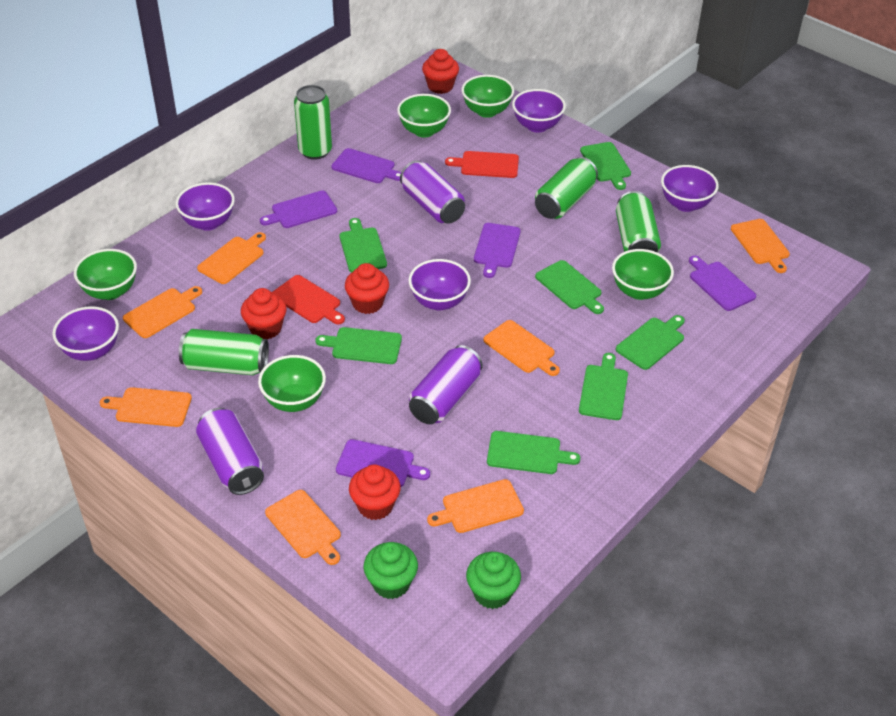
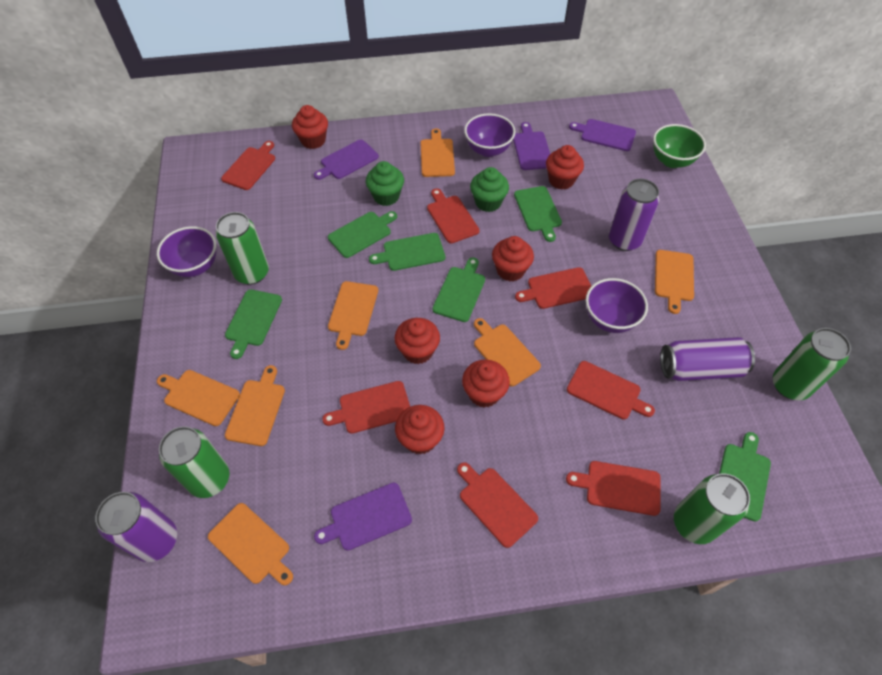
green bowl: 5 -> 1
green cutting board: 7 -> 6
purple bowl: 5 -> 3
purple cutting board: 5 -> 4
red cupcake: 4 -> 6
red cutting board: 2 -> 7

